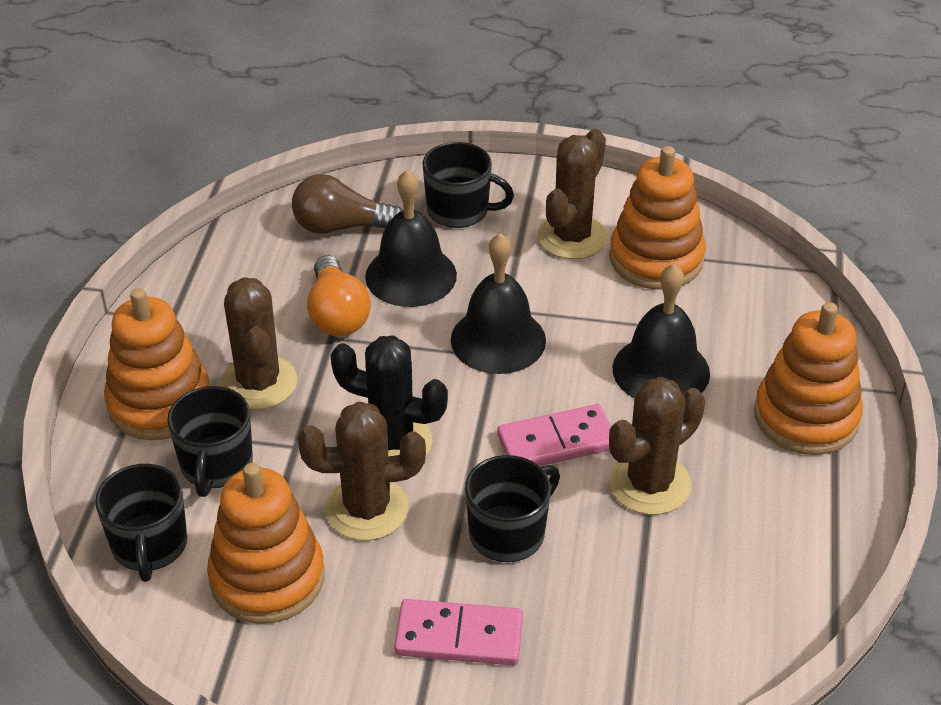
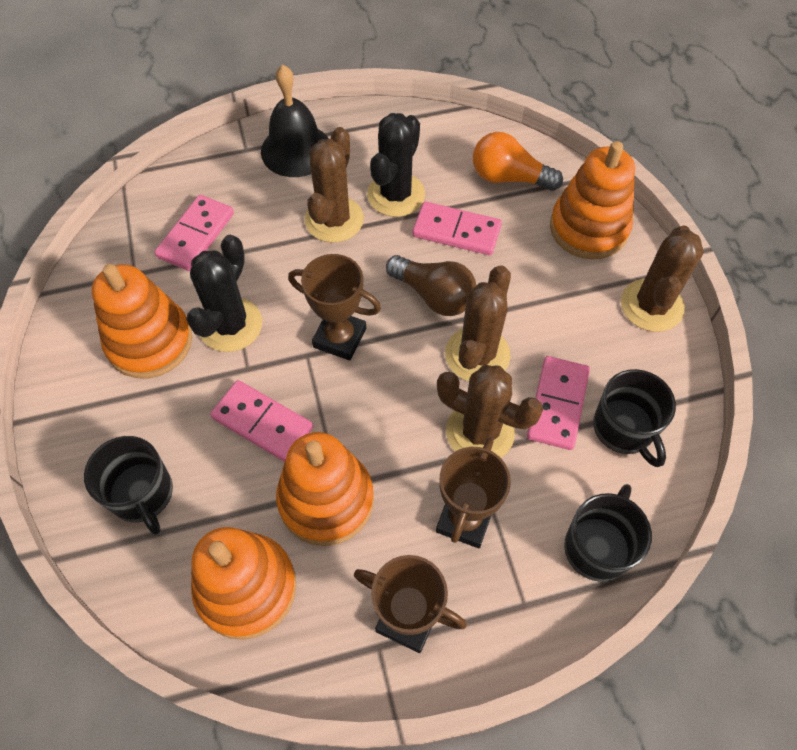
black bell: 3 -> 1
black cactus: 1 -> 2
black mug: 4 -> 3
brown trophy: 0 -> 3
pink domino: 2 -> 4

